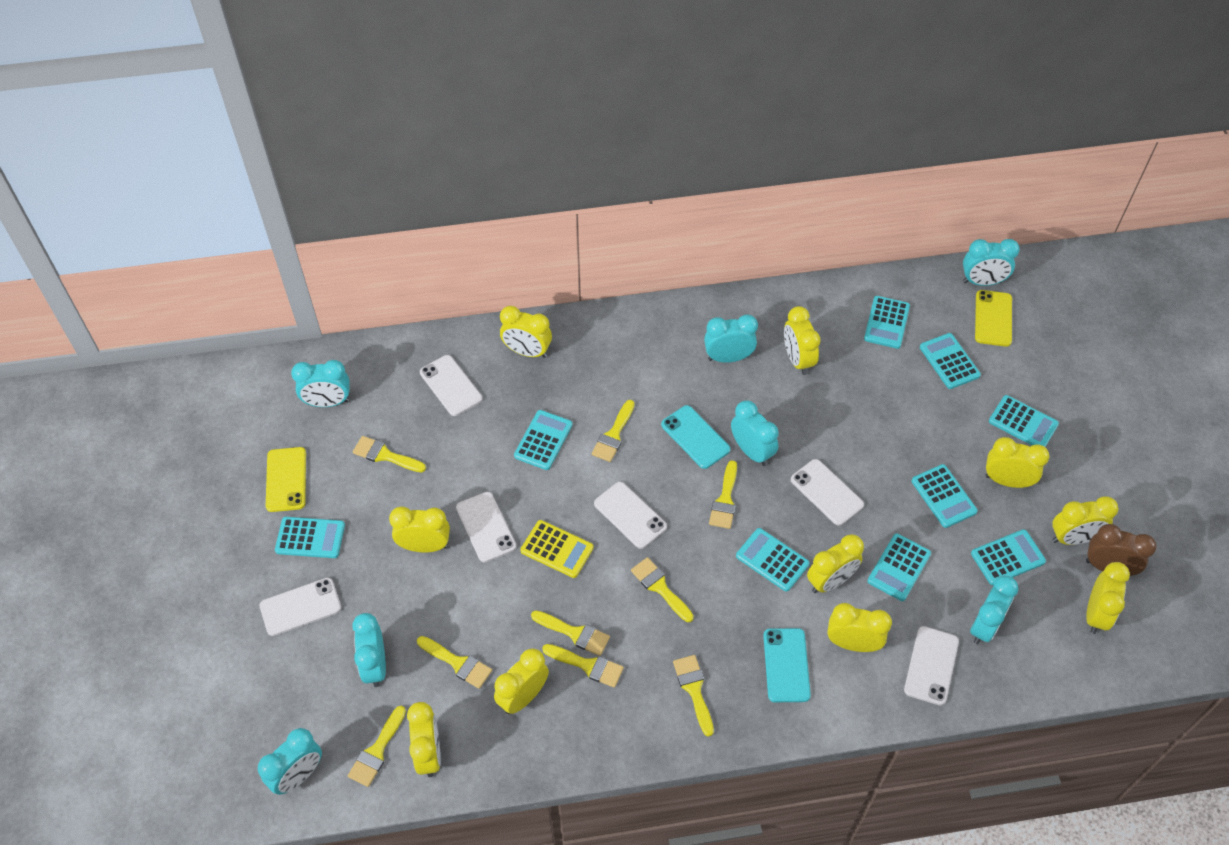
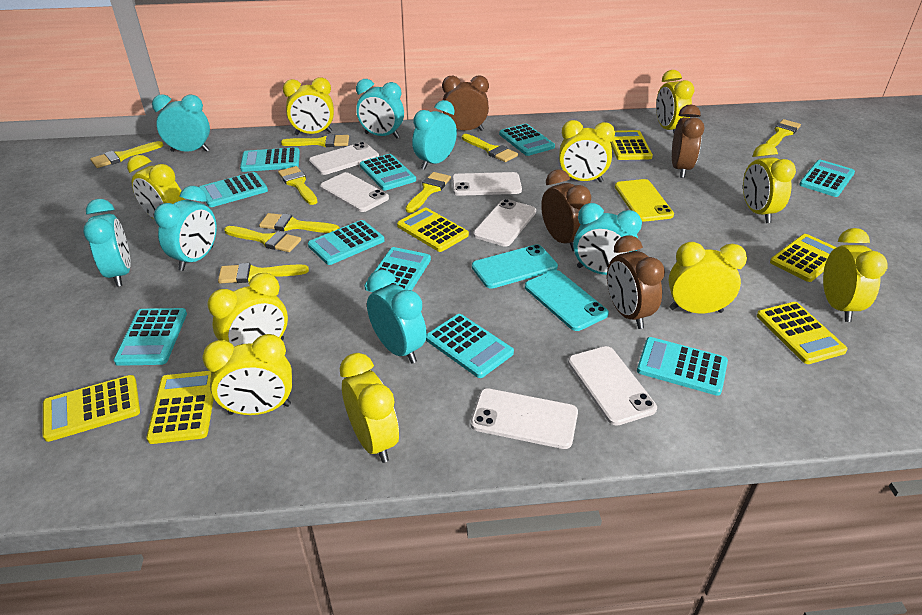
brown clock: 1 -> 4
turquoise calculator: 9 -> 10
yellow calculator: 1 -> 6
yellow phone: 2 -> 1

